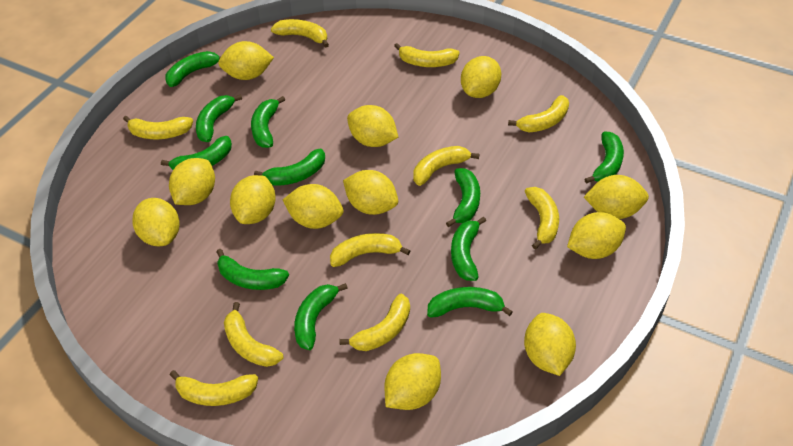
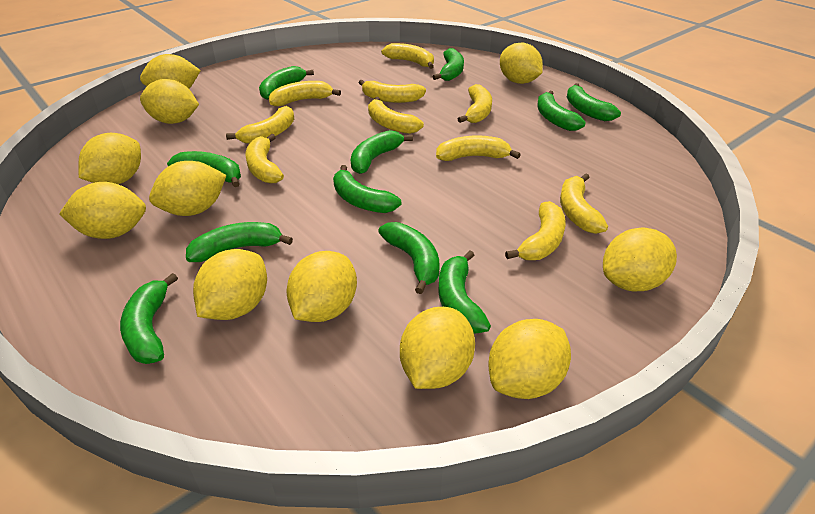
yellow lemon: 12 -> 11

